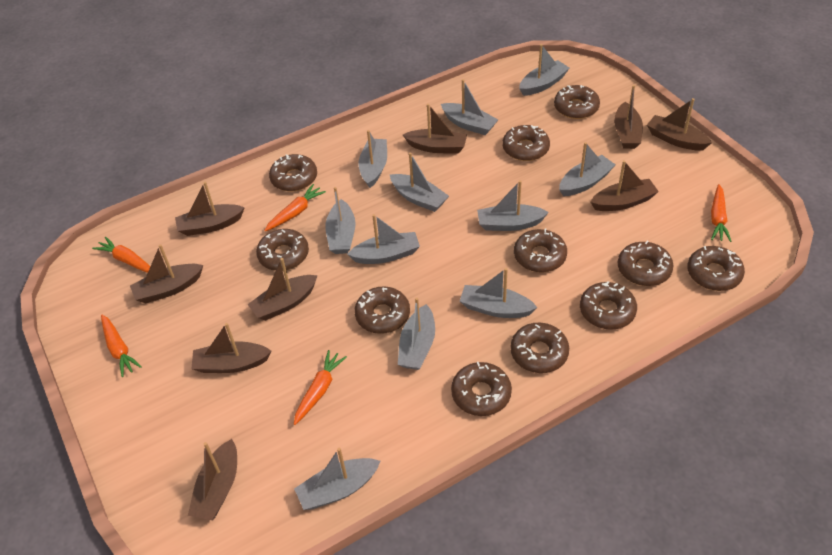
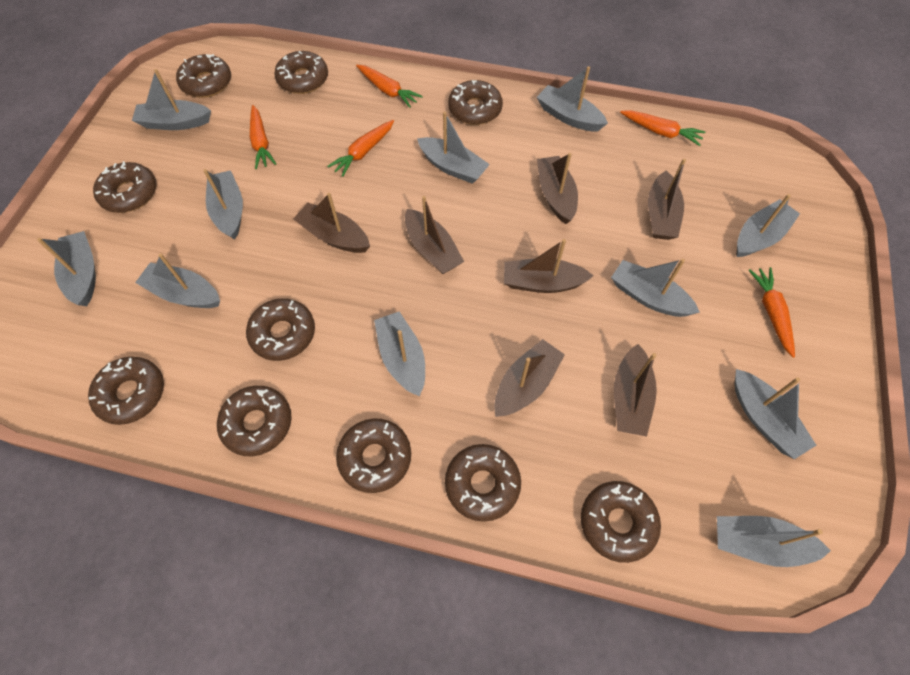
brown boat: 9 -> 7
brown donut: 11 -> 10

